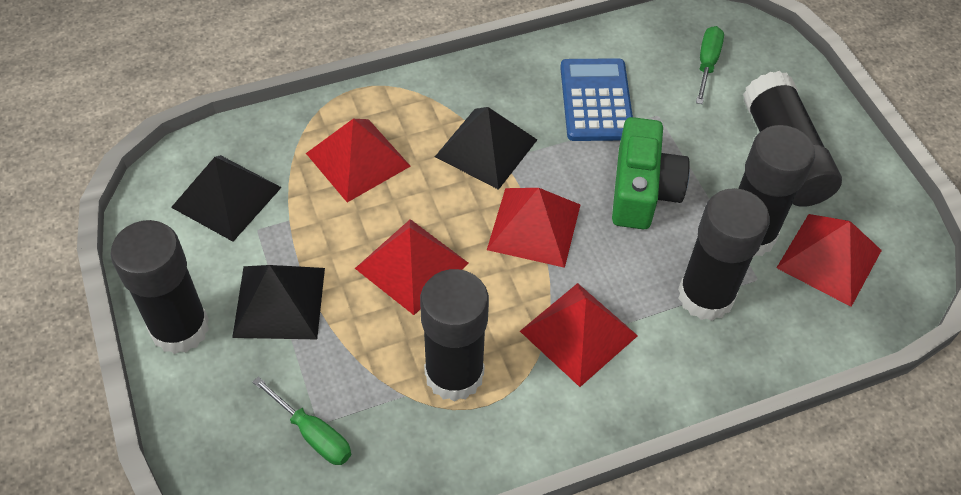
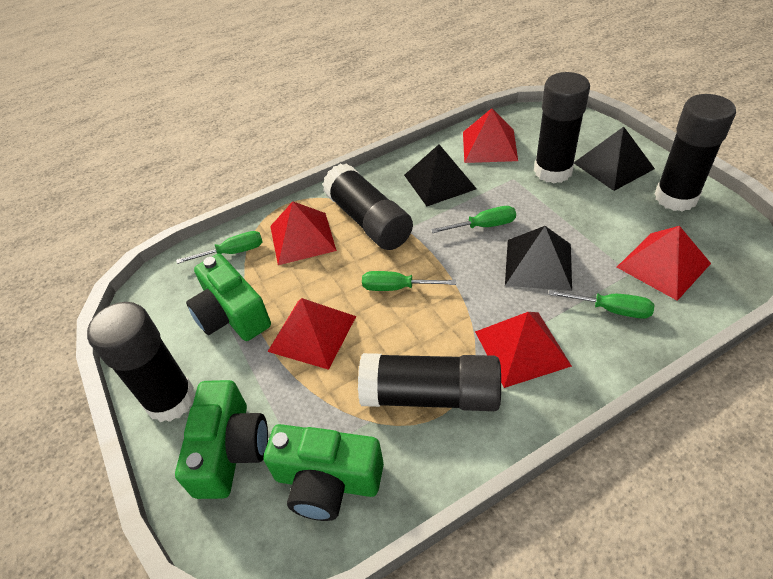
blue calculator: 1 -> 0
green camera: 1 -> 3
green screwdriver: 2 -> 4

